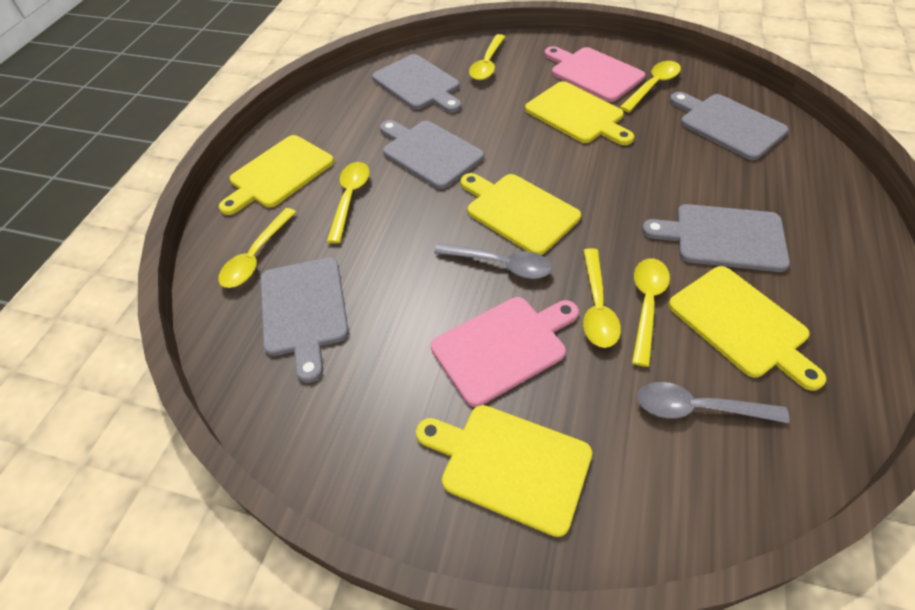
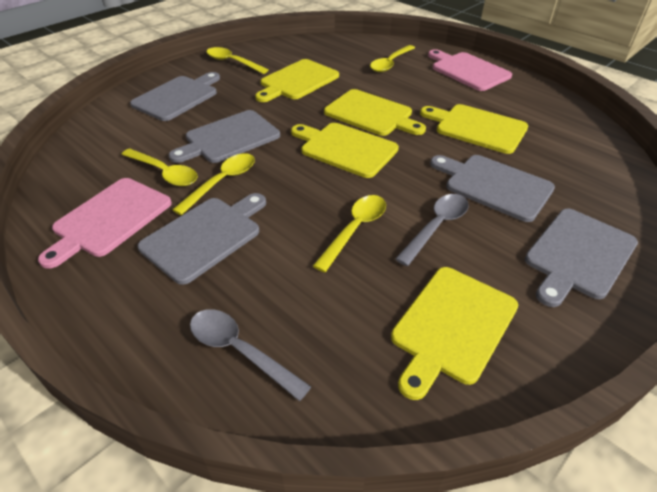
yellow spoon: 6 -> 5

